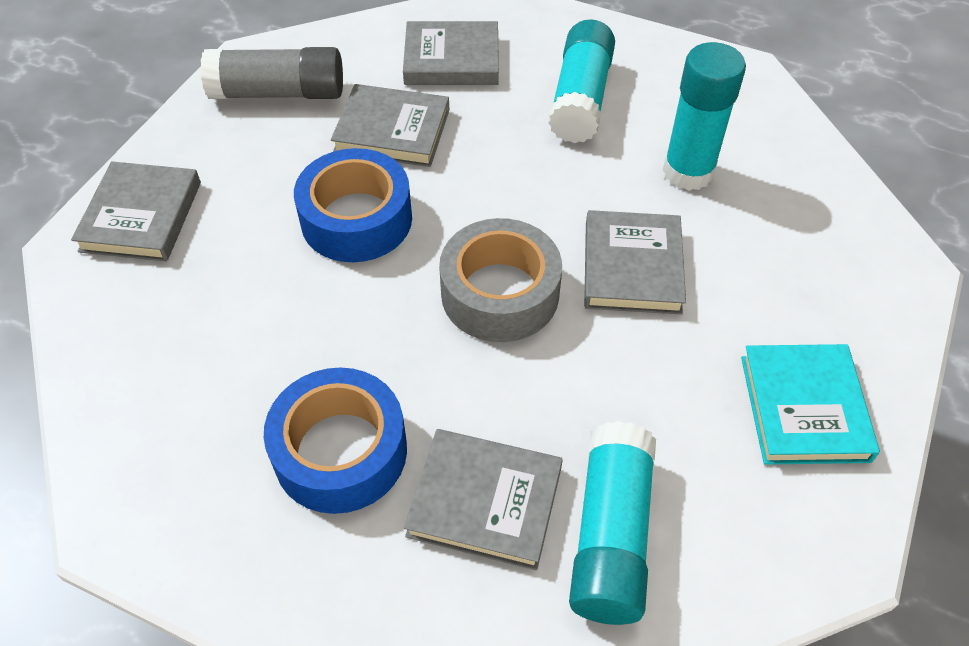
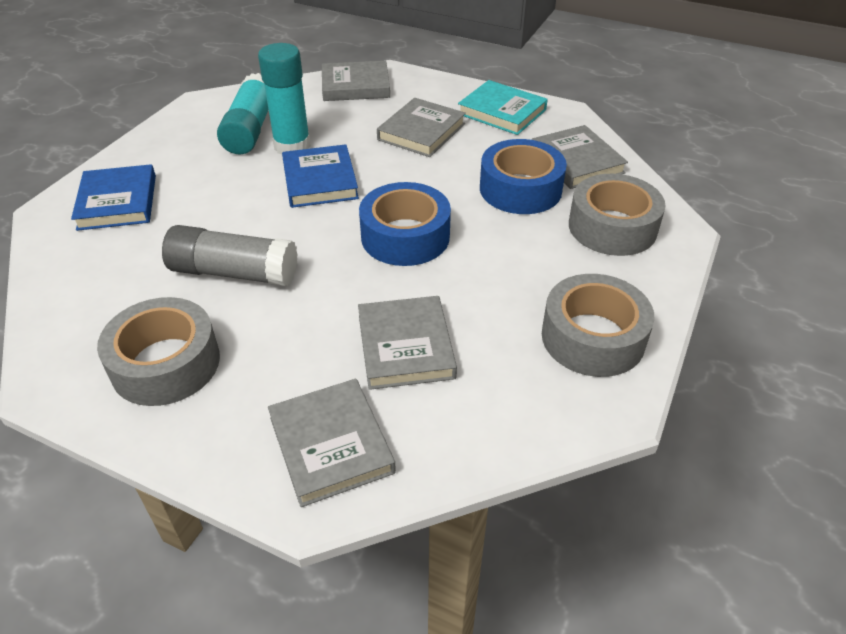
blue book: 0 -> 2
grey tape: 1 -> 3
turquoise glue stick: 3 -> 2

